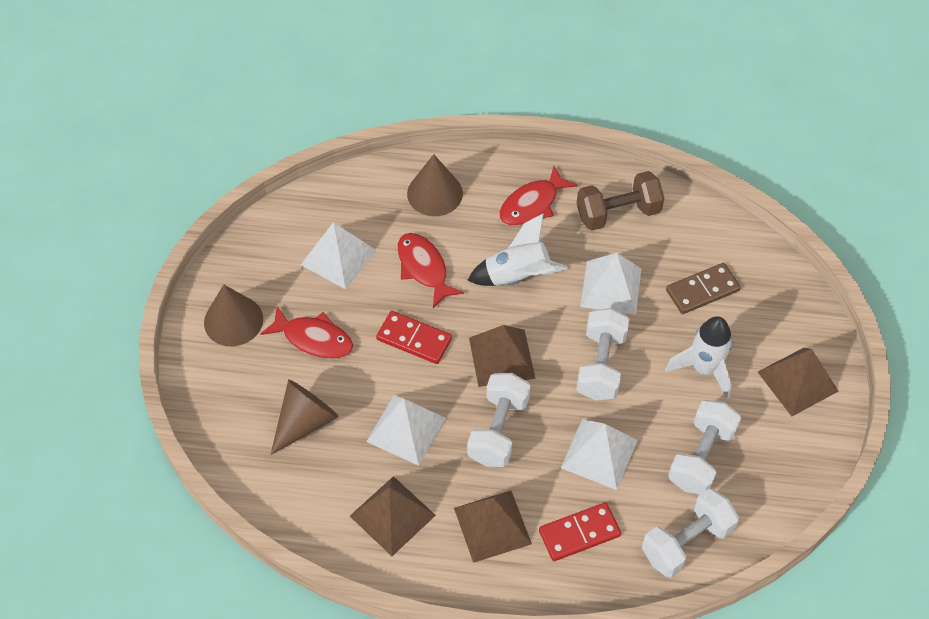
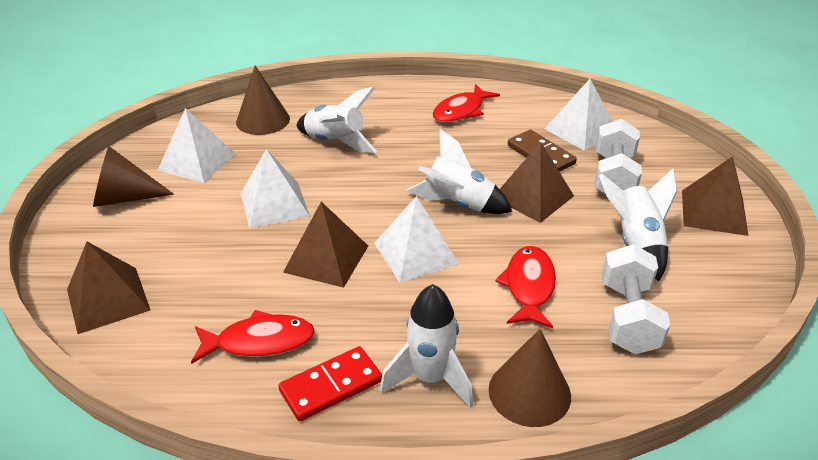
brown dumbbell: 1 -> 0
red domino: 2 -> 1
white dumbbell: 4 -> 2
white rocket: 2 -> 4

